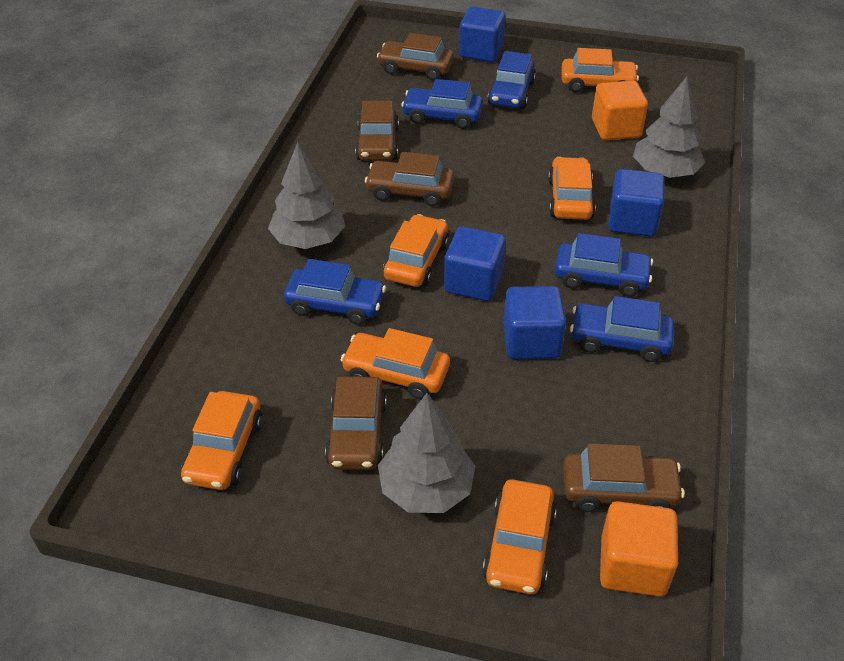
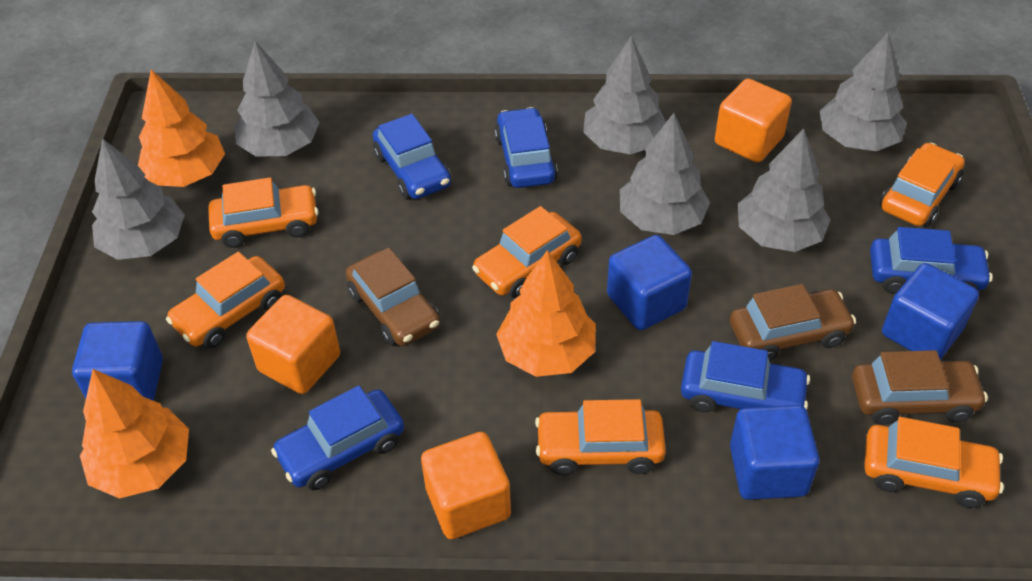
brown car: 5 -> 3
grey tree: 3 -> 6
orange cube: 2 -> 3
orange tree: 0 -> 3

